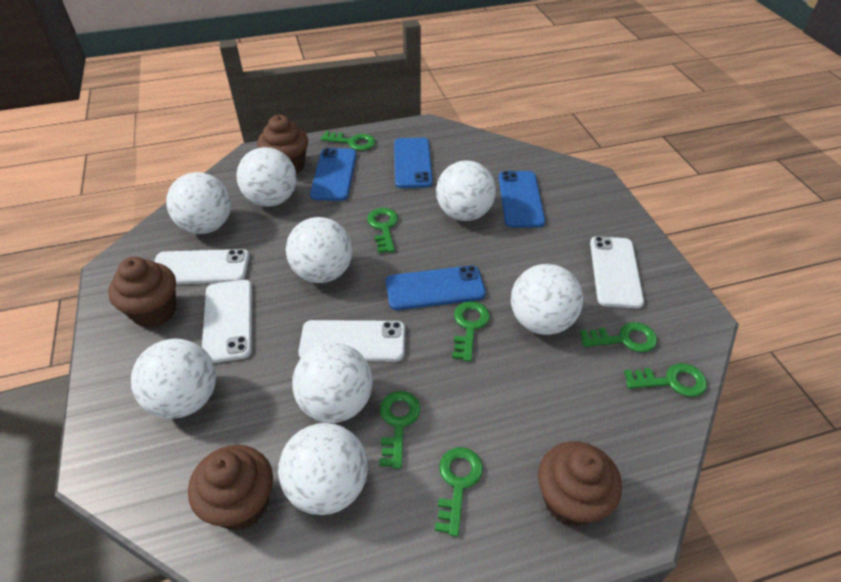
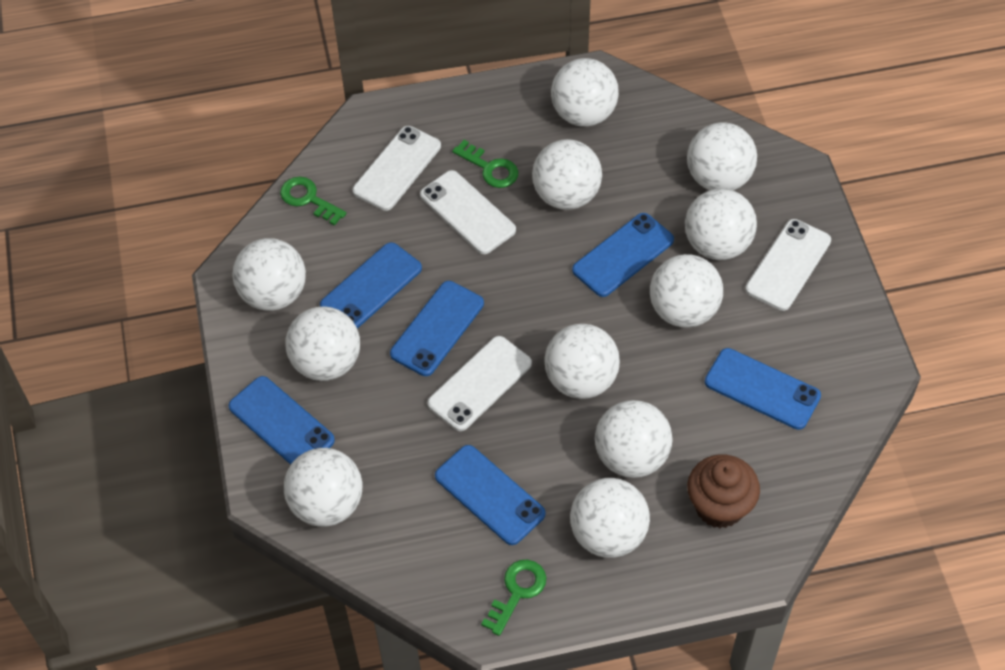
blue phone: 4 -> 6
brown cupcake: 4 -> 1
green key: 7 -> 3
white ball: 8 -> 11

